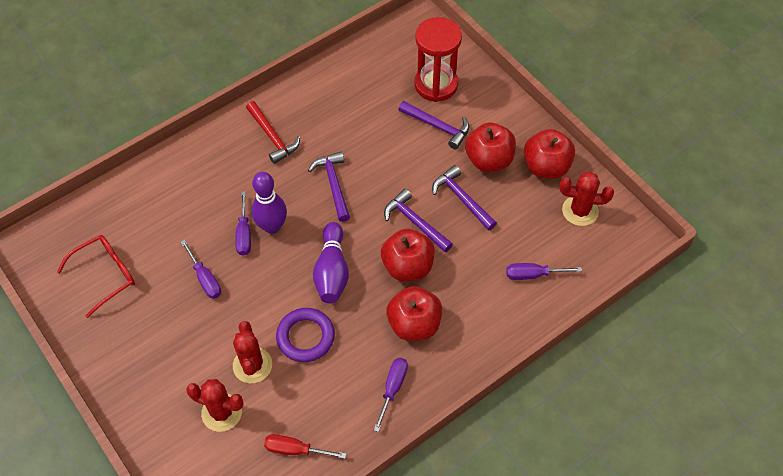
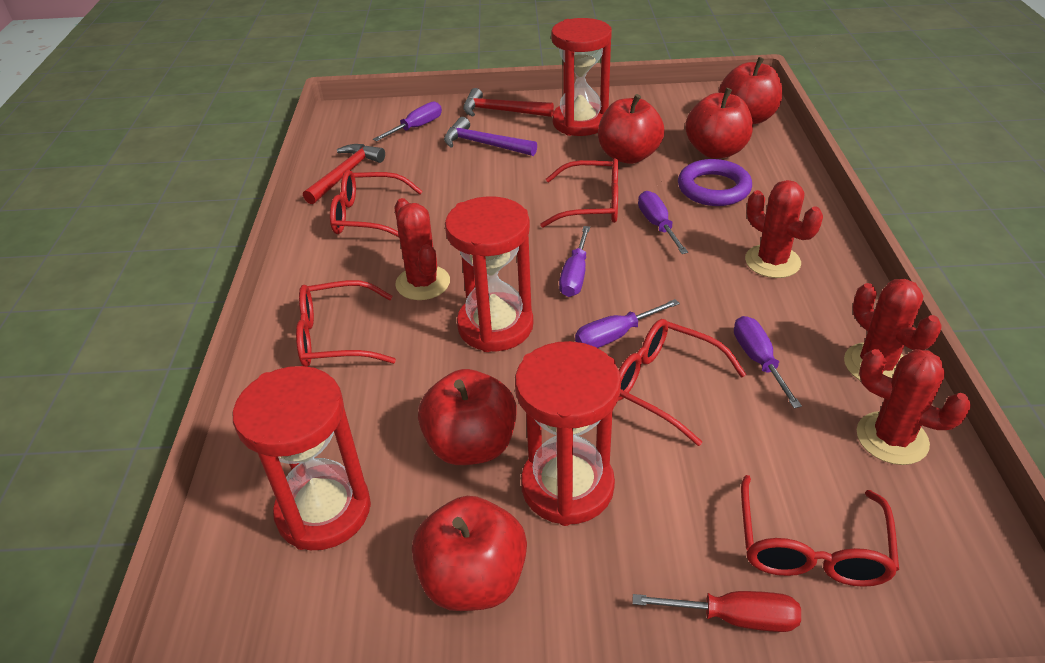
purple bowling pin: 2 -> 0
purple hammer: 4 -> 1
purple screwdriver: 4 -> 5
red apple: 4 -> 5
red cactus: 3 -> 4
red glasses: 1 -> 5
red hammer: 1 -> 2
red hourglass: 1 -> 4

